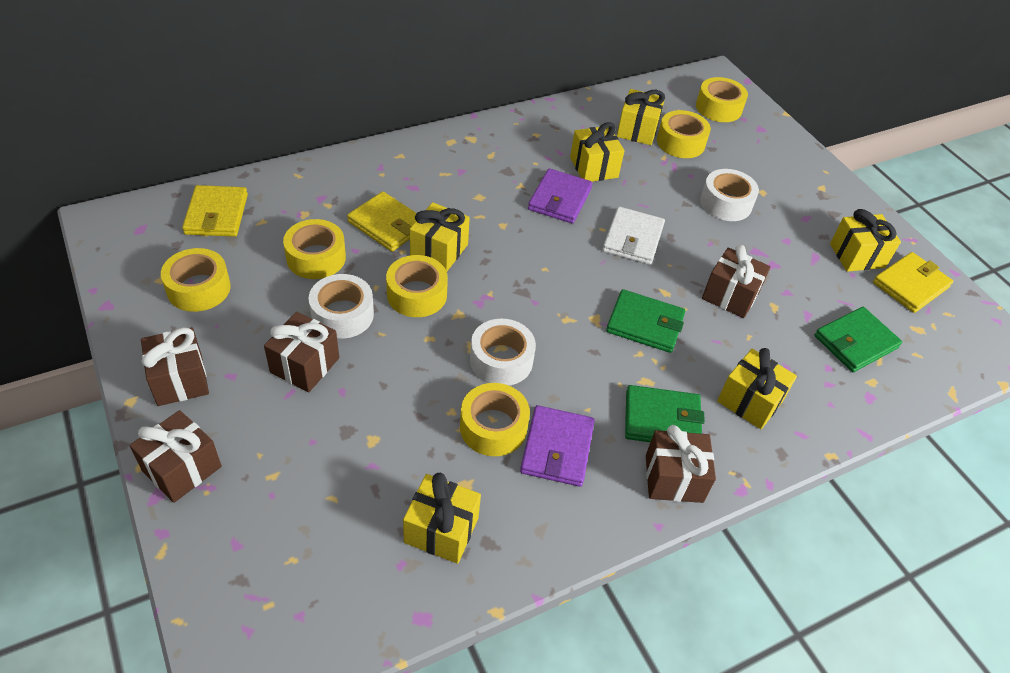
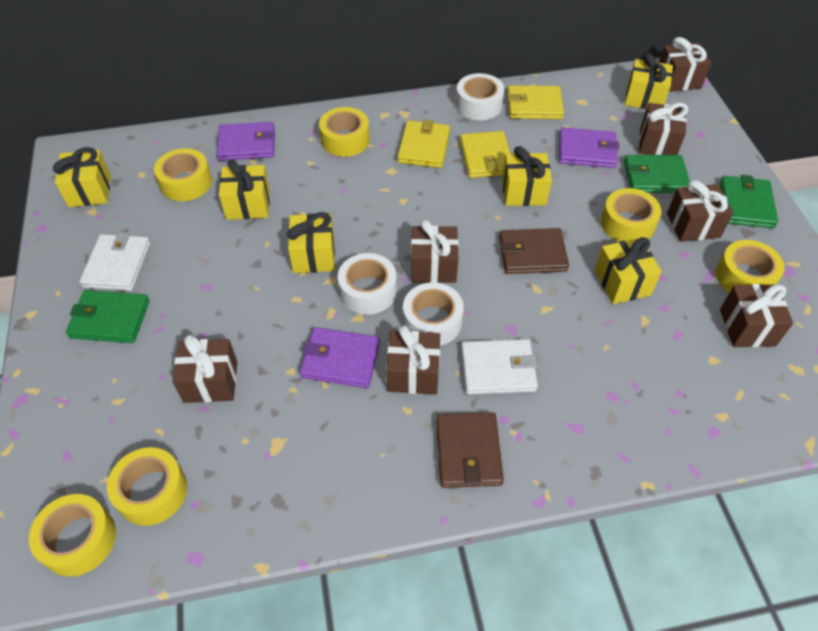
brown gift: 5 -> 7
brown wallet: 0 -> 2
purple wallet: 2 -> 3
white wallet: 1 -> 2

